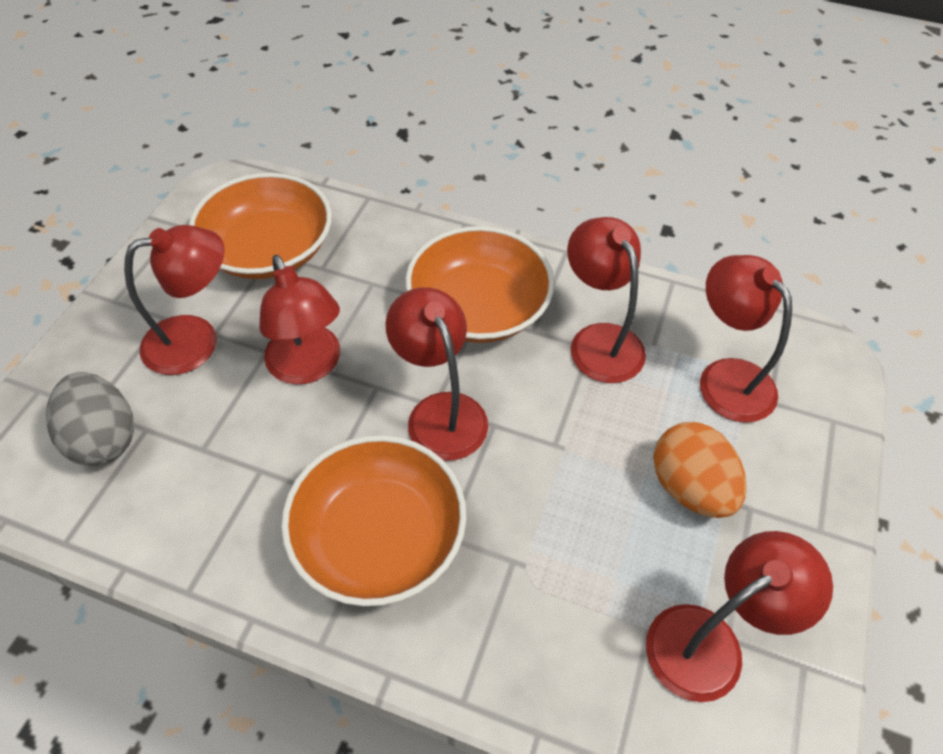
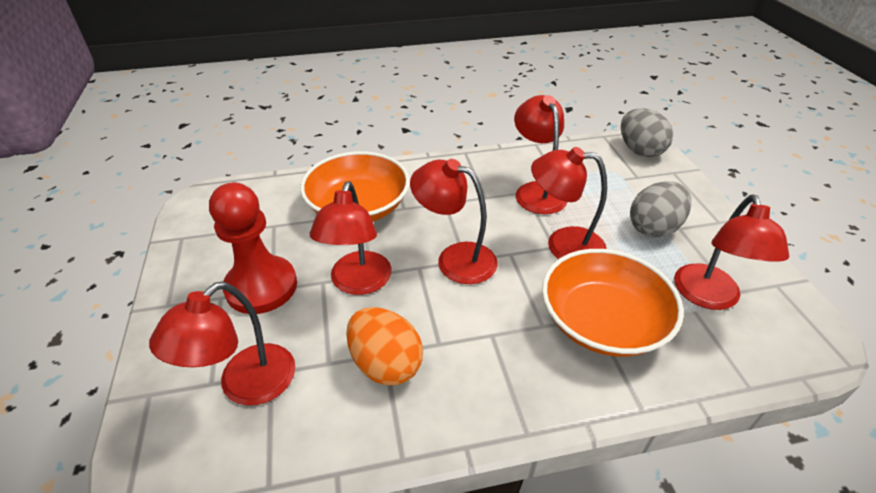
grey egg: 1 -> 2
orange bowl: 3 -> 2
red pawn: 0 -> 1

